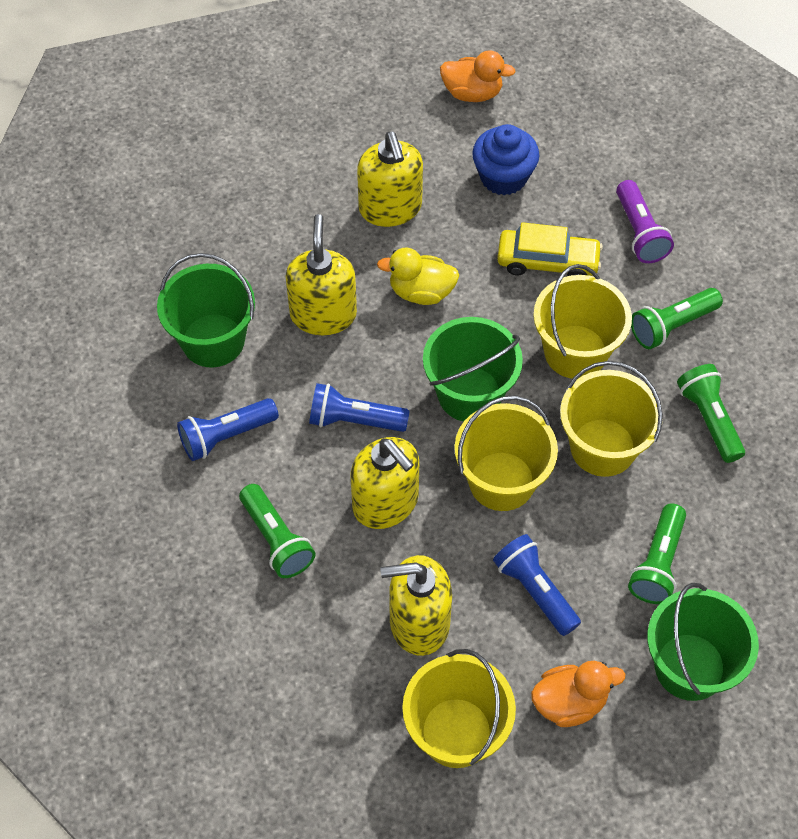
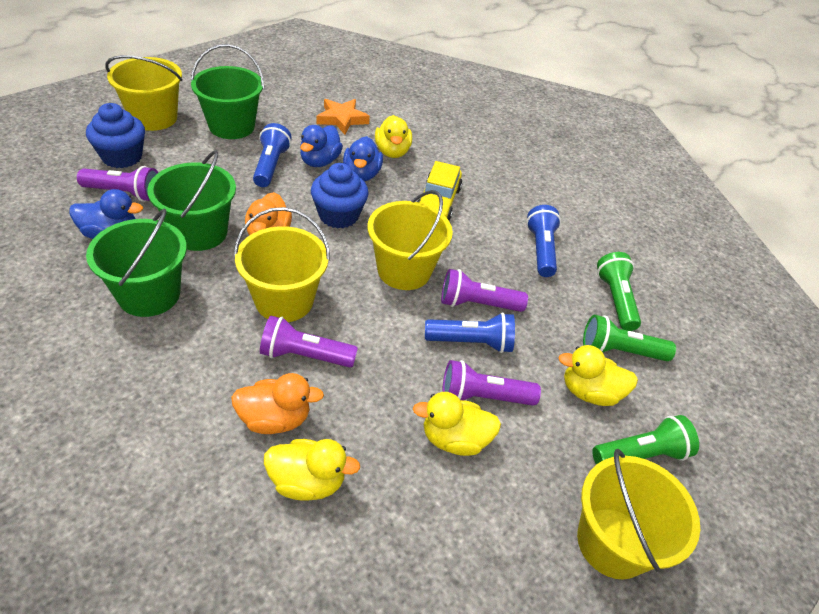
blue cupcake: 1 -> 2
blue duck: 0 -> 3
green flashlight: 4 -> 3
orange star: 0 -> 1
purple flashlight: 1 -> 4
yellow duck: 1 -> 4
yellow soap dispenser: 4 -> 0

